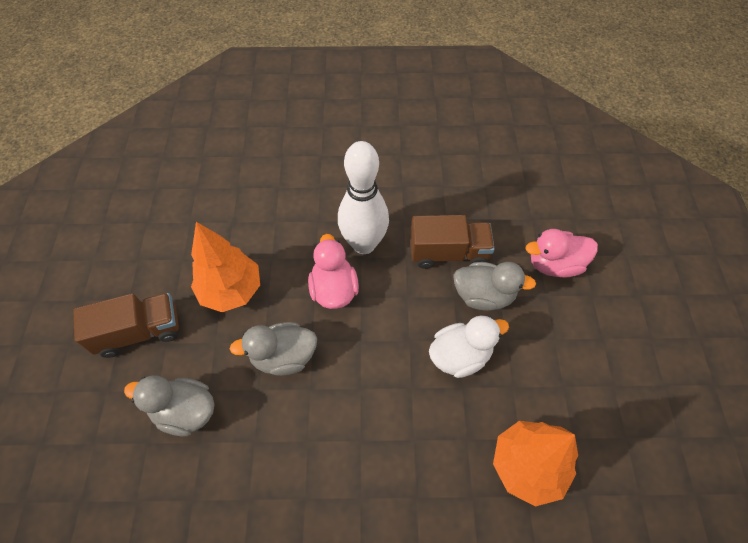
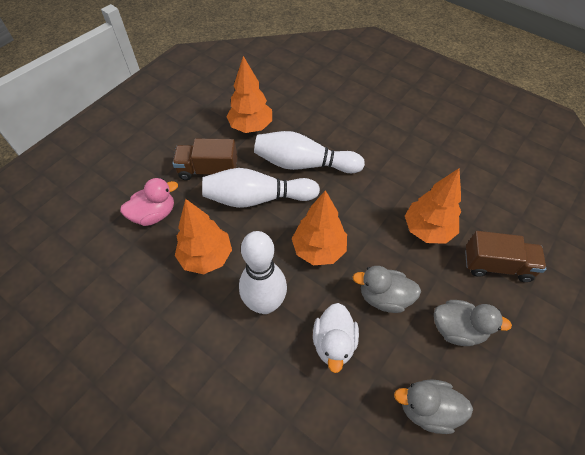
orange tree: 2 -> 4
pink duck: 2 -> 1
white bowling pin: 1 -> 3

